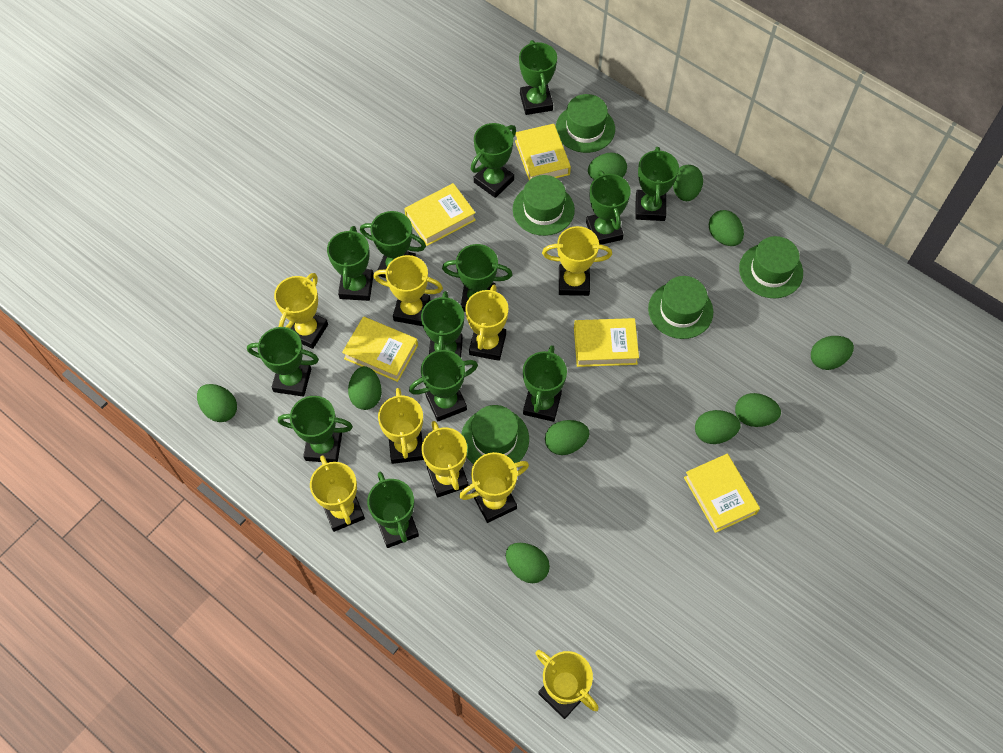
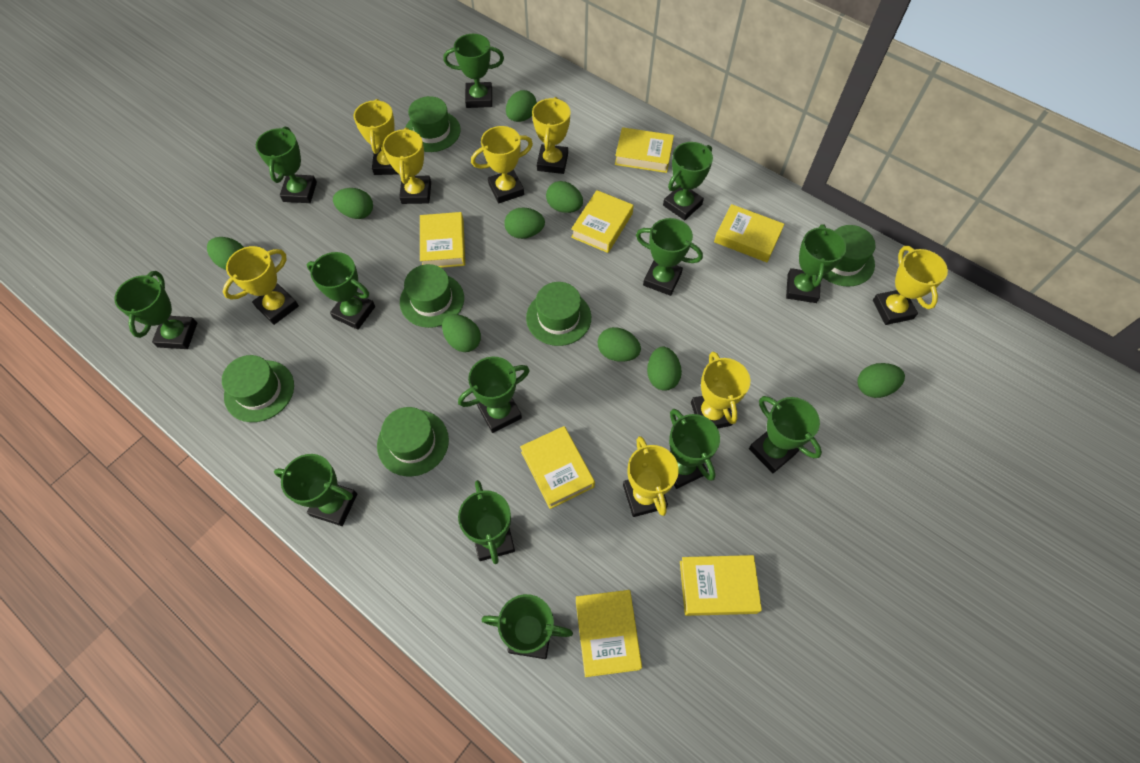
green egg: 10 -> 9
green hat: 5 -> 6
yellow book: 5 -> 7
yellow trophy: 9 -> 8

